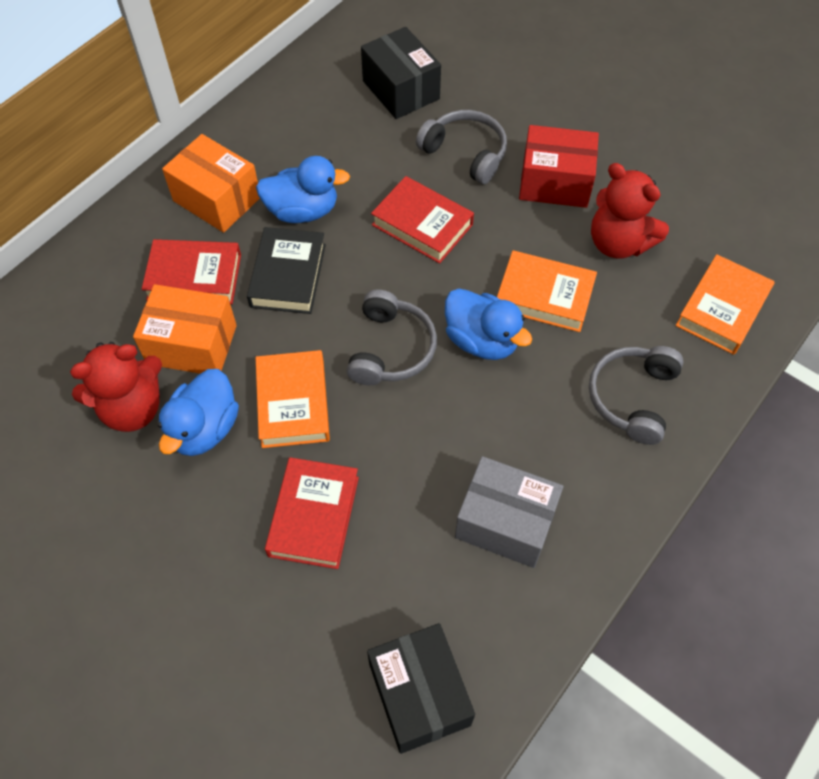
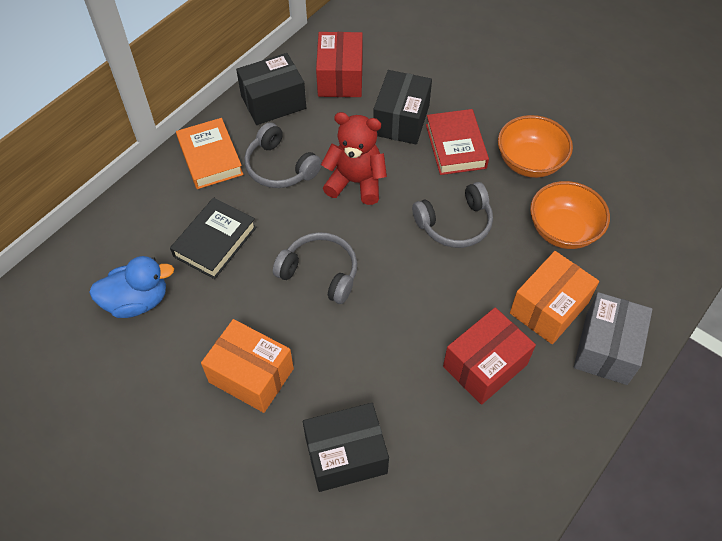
black box: 2 -> 3
blue duck: 3 -> 1
orange book: 3 -> 1
orange bowl: 0 -> 2
red book: 3 -> 1
red box: 1 -> 2
red teddy bear: 2 -> 1

